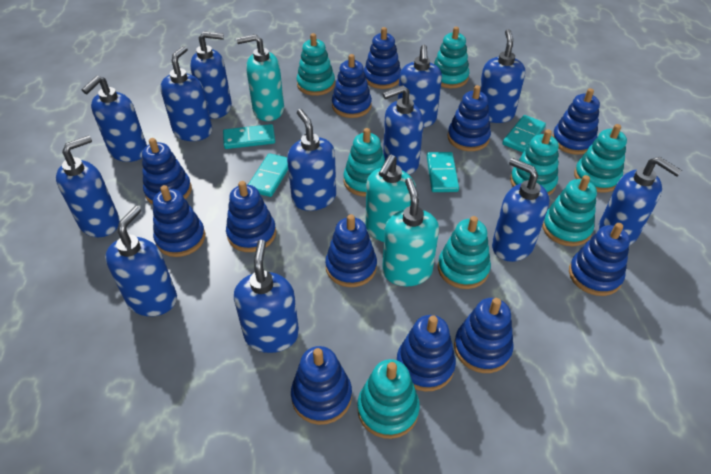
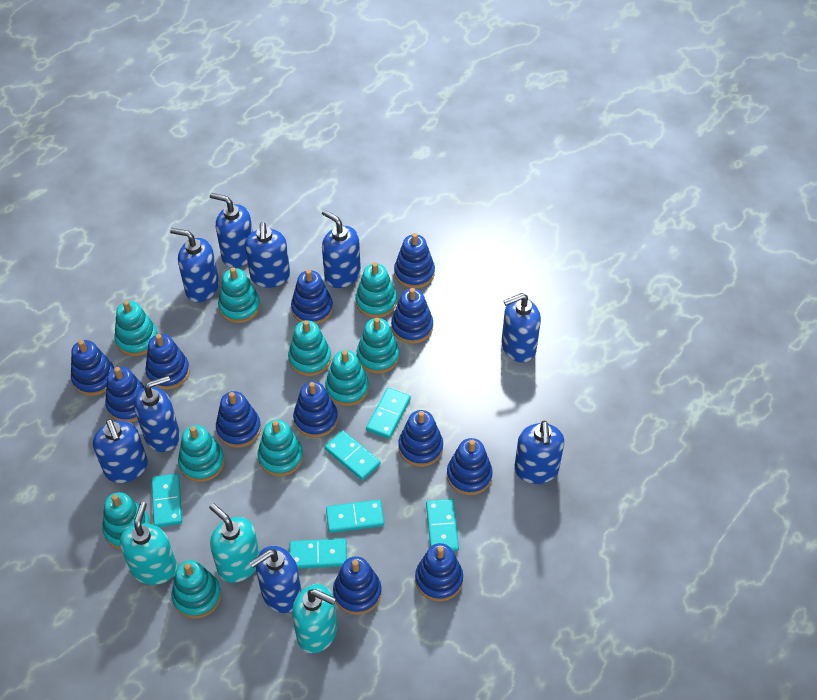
blue soap dispenser: 12 -> 9
turquoise domino: 4 -> 6
turquoise stacking toy: 8 -> 10

